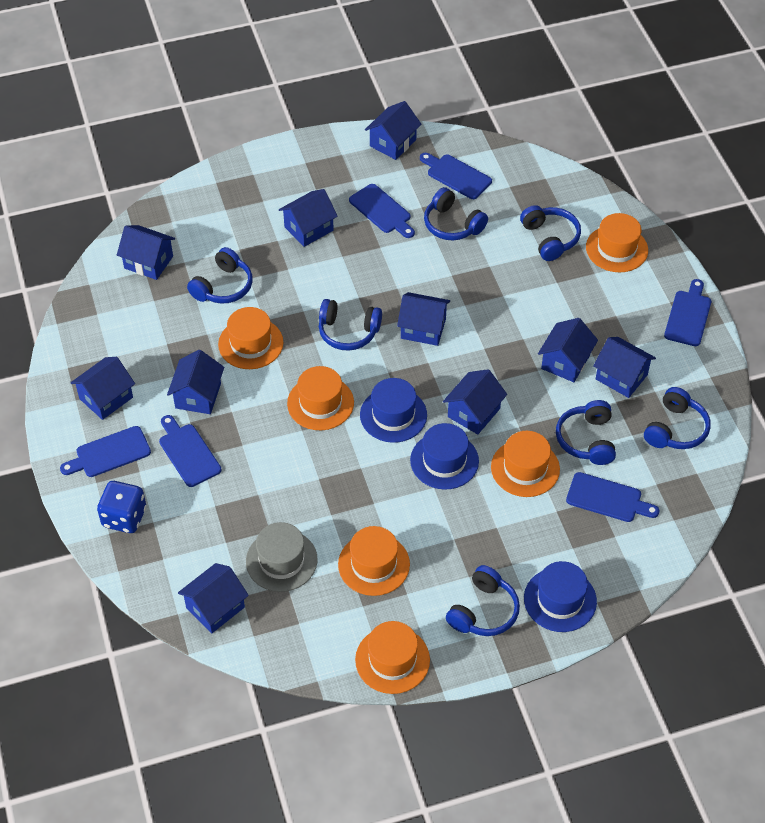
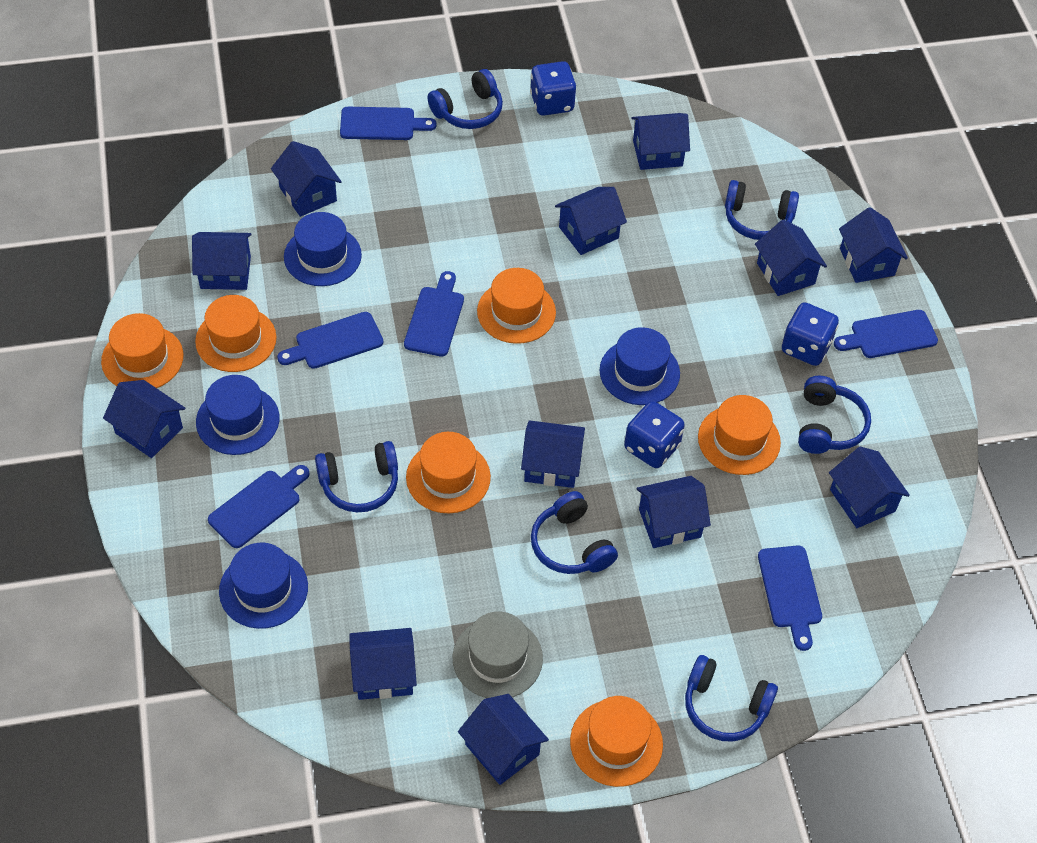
blue dice: 1 -> 3
blue hat: 3 -> 4
blue headphones: 7 -> 6
blue house: 10 -> 12

